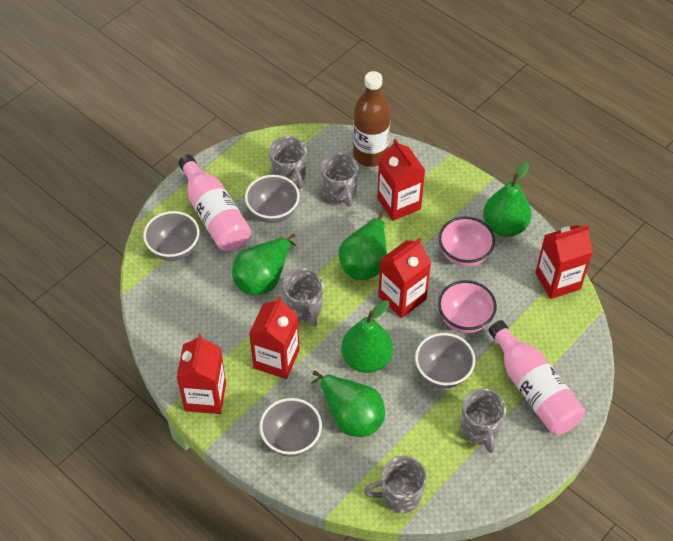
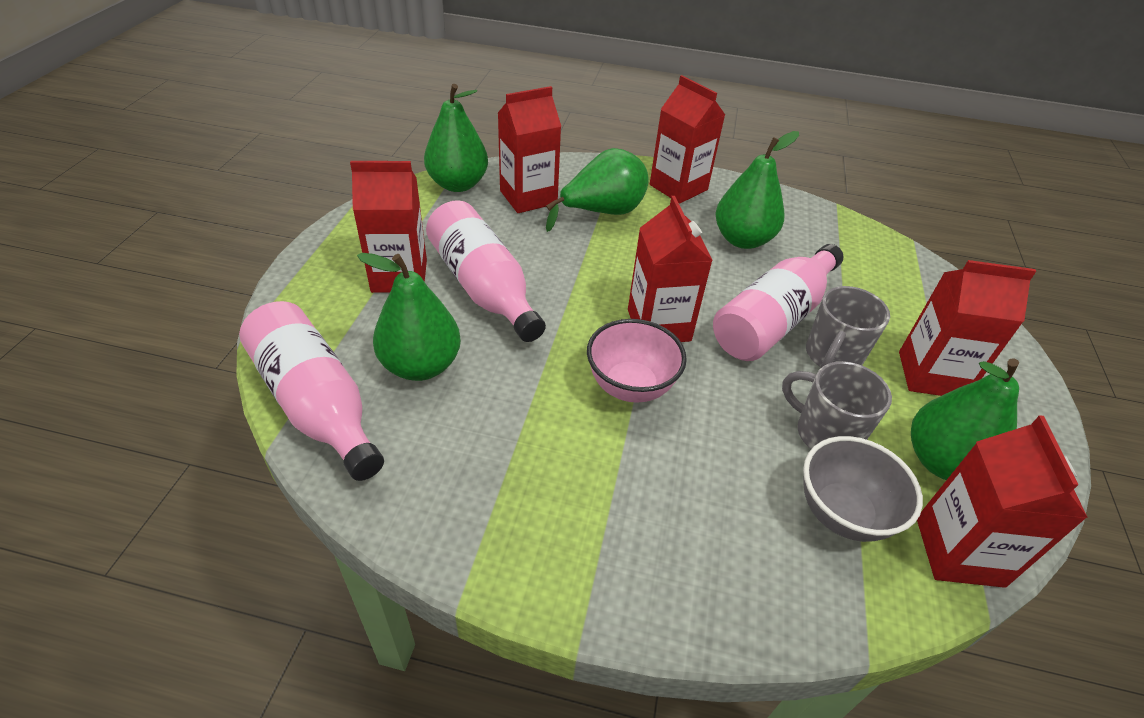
brown bottle: 1 -> 0
grey bowl: 4 -> 1
grey mug: 5 -> 2
pink bottle: 2 -> 3
pink bowl: 2 -> 1
red carton: 5 -> 6

